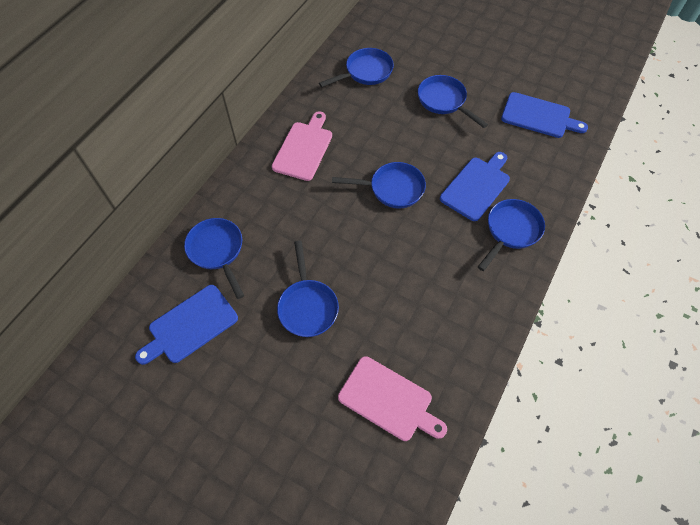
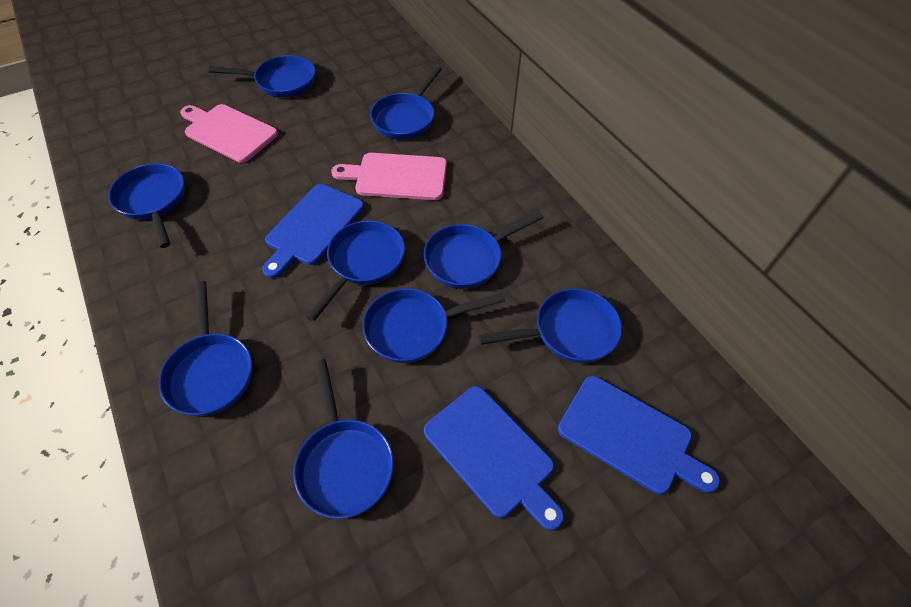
blue pan: 6 -> 9

